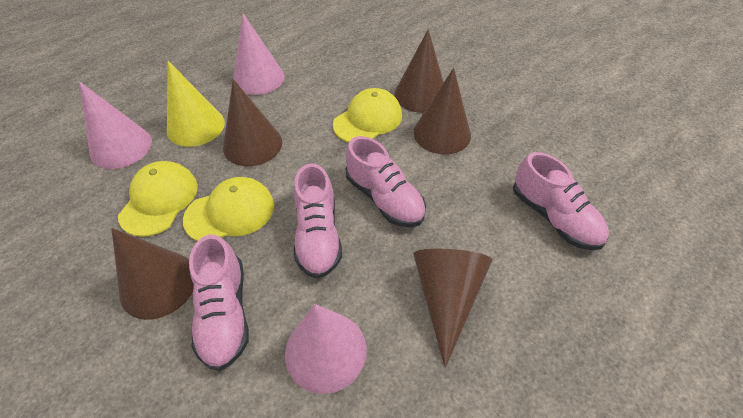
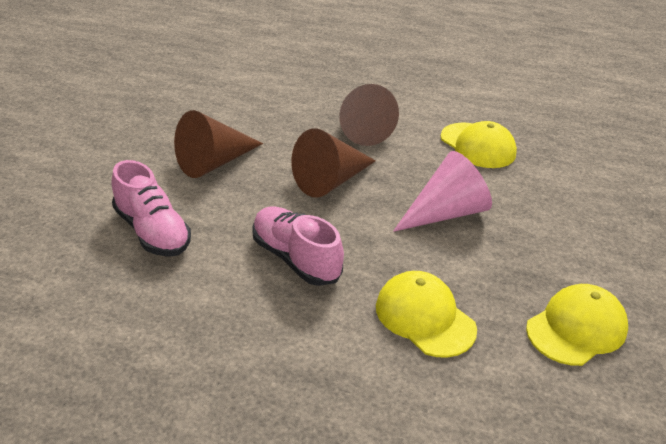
brown cone: 5 -> 3
pink cone: 3 -> 1
pink shoe: 4 -> 2
yellow cone: 1 -> 0

